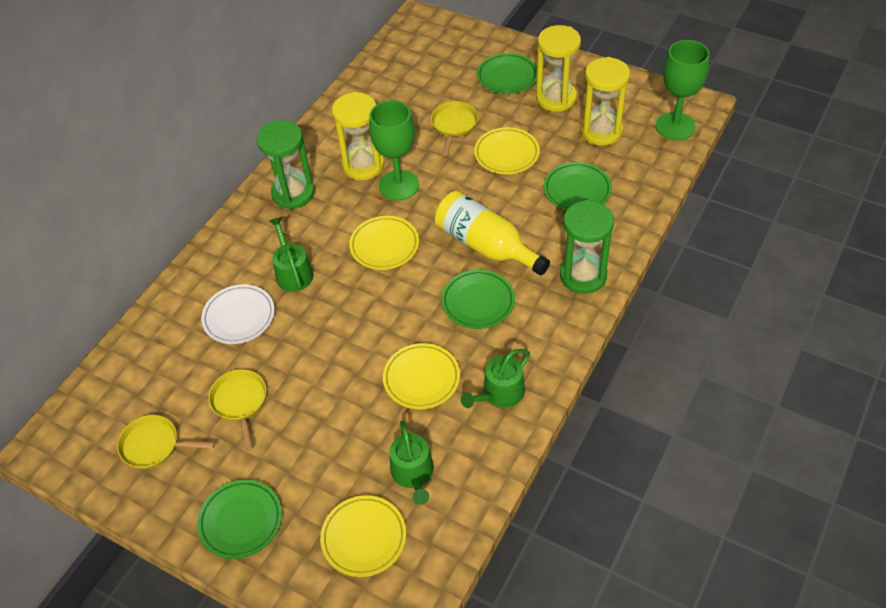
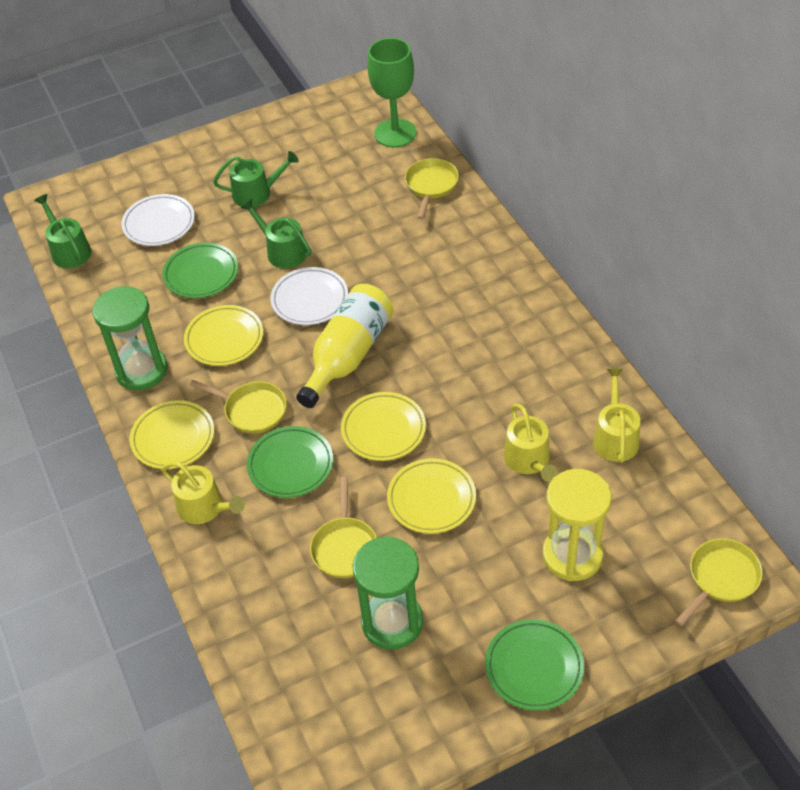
green goblet: 2 -> 1
green plate: 4 -> 3
white plate: 1 -> 2
yellow hourglass: 3 -> 1
yellow pan: 3 -> 4
yellow watering can: 0 -> 3

